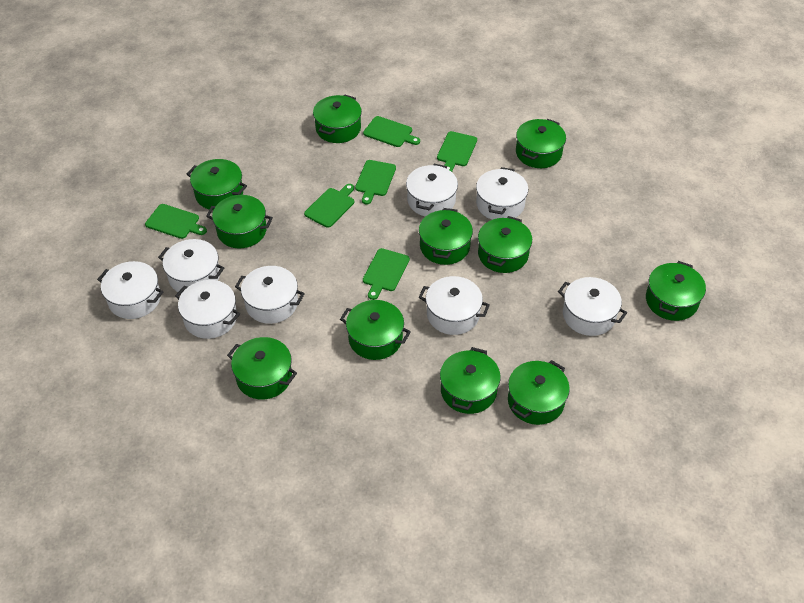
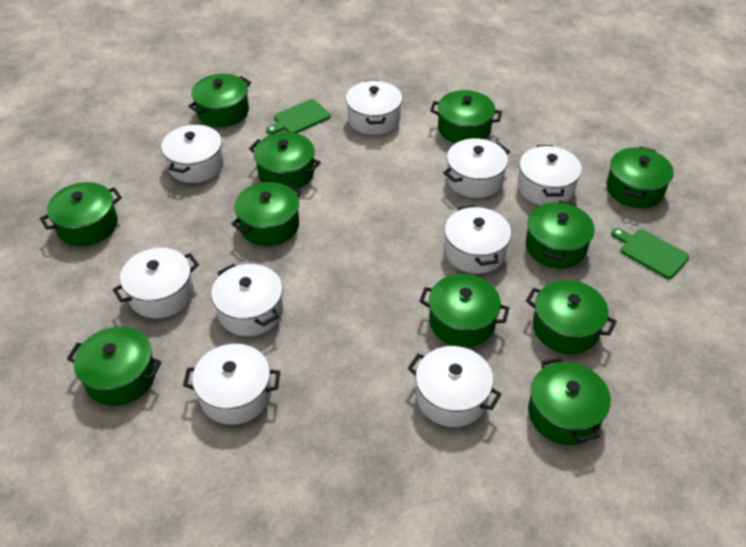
green cutting board: 6 -> 2
white pot: 8 -> 9

